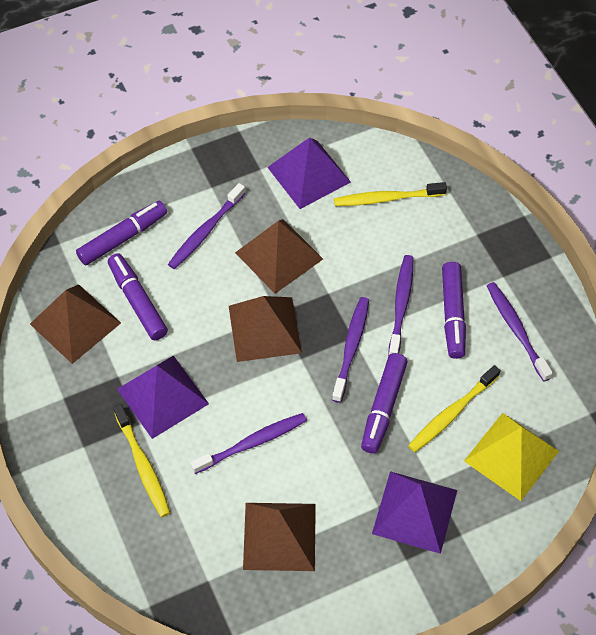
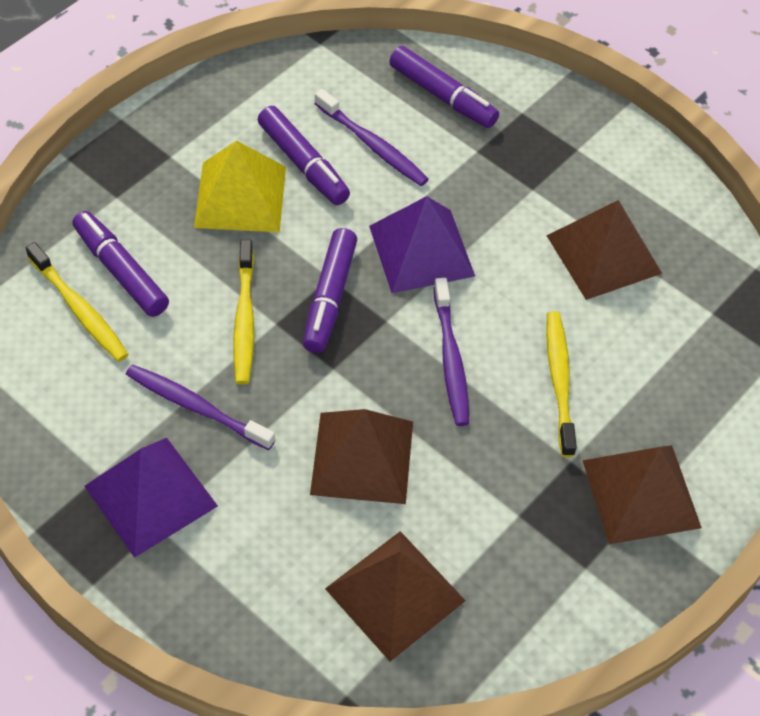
purple pyramid: 3 -> 2
purple toothbrush: 5 -> 3

